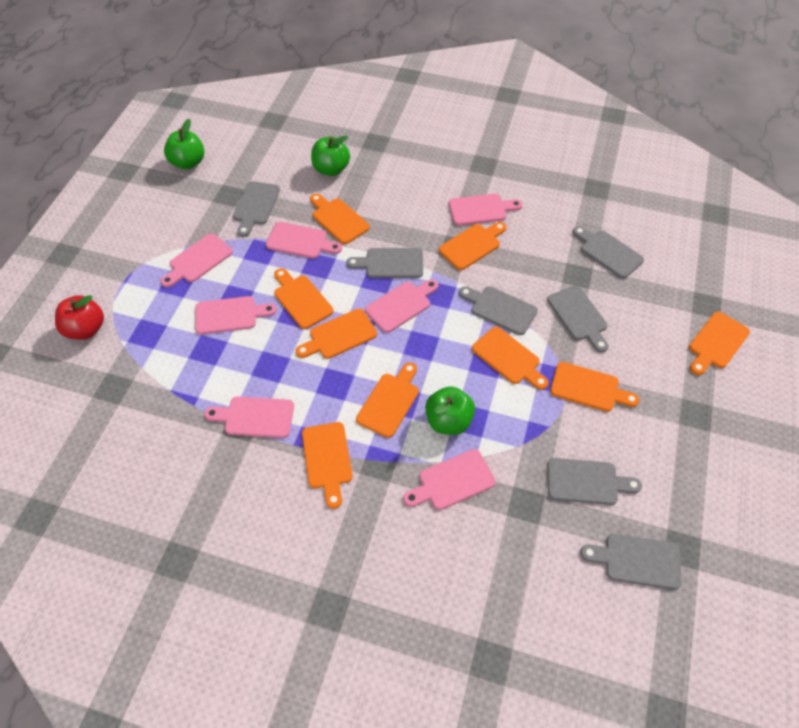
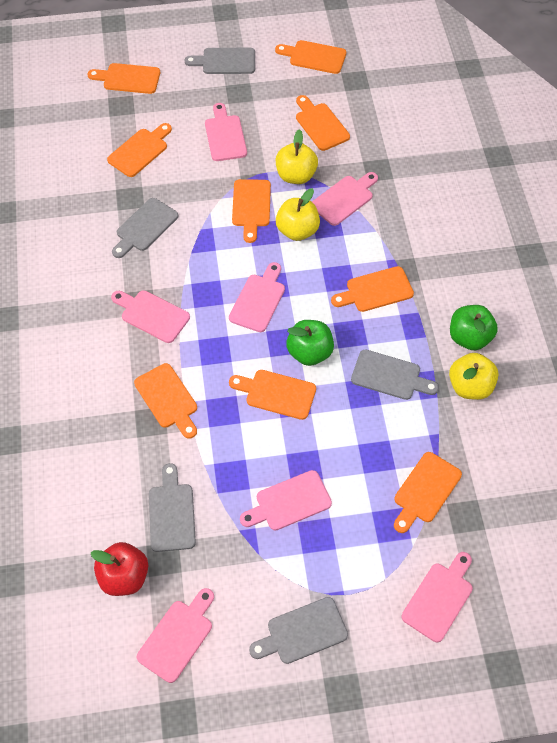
green apple: 3 -> 2
grey cutting board: 7 -> 5
yellow apple: 0 -> 3

